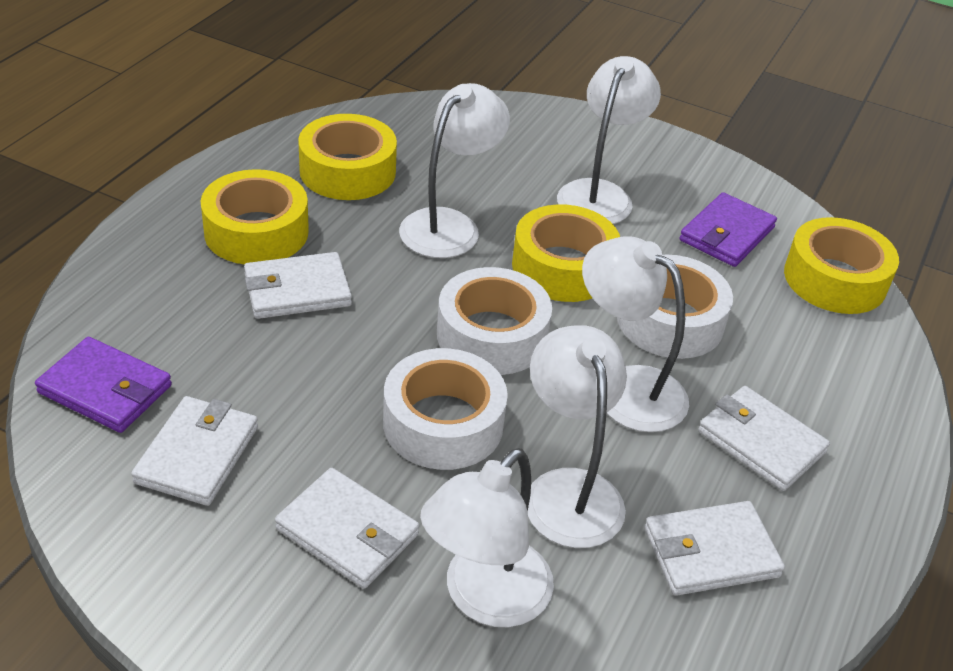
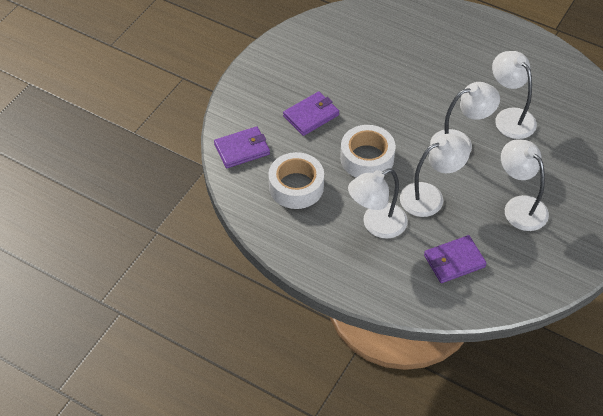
purple wallet: 2 -> 3
white tape: 3 -> 2
white wallet: 5 -> 0
yellow tape: 4 -> 0

